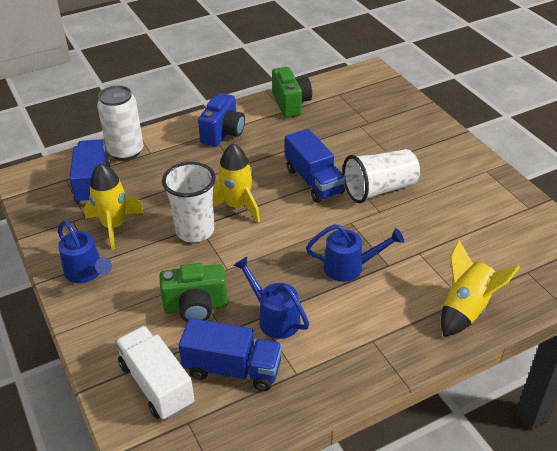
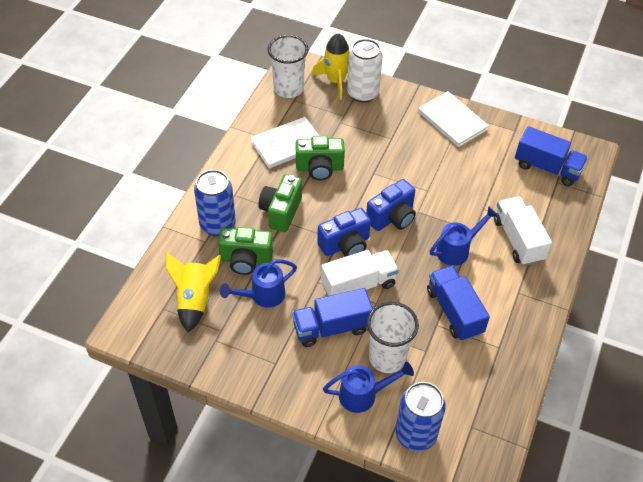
blue camera: 1 -> 2
blue can: 0 -> 2
green camera: 2 -> 3
white book: 0 -> 2
white truck: 1 -> 2
yellow rocket: 3 -> 2

